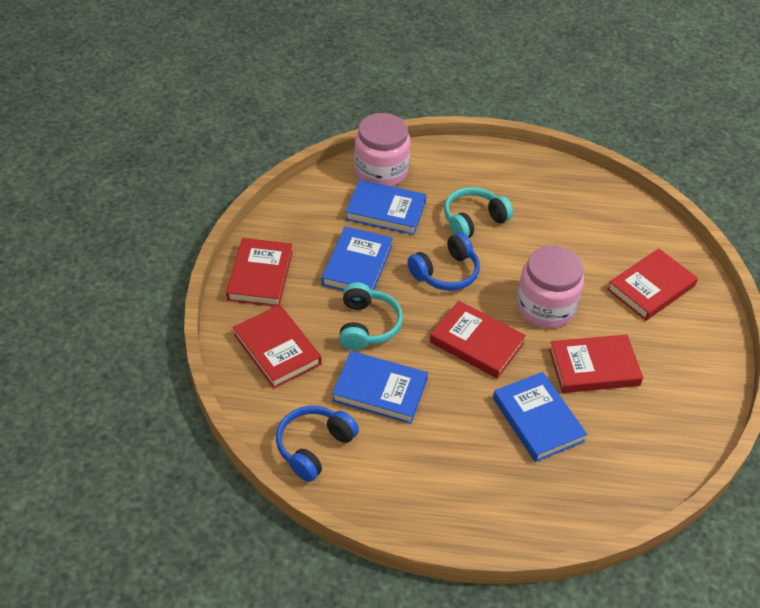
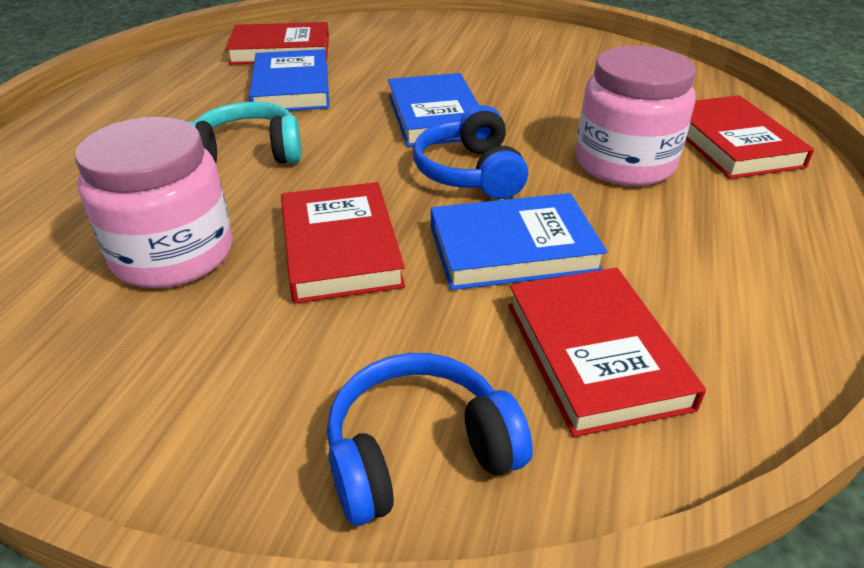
blue book: 4 -> 3
red book: 5 -> 4
turquoise headphones: 2 -> 1

